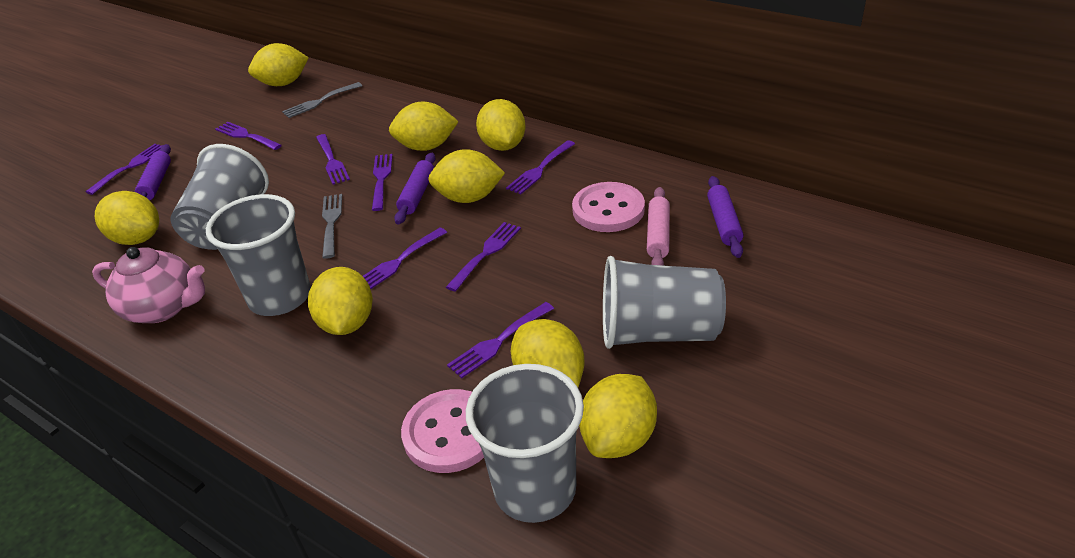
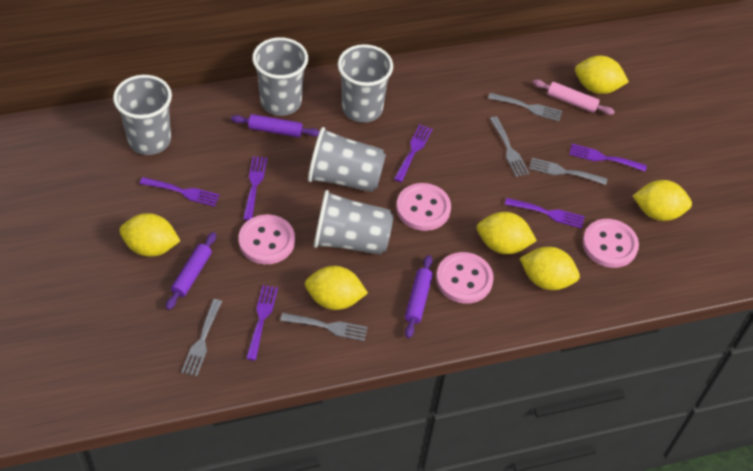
grey cup: 4 -> 5
grey fork: 2 -> 5
pink button: 2 -> 4
pink teapot: 1 -> 0
purple fork: 8 -> 6
yellow lemon: 8 -> 6

